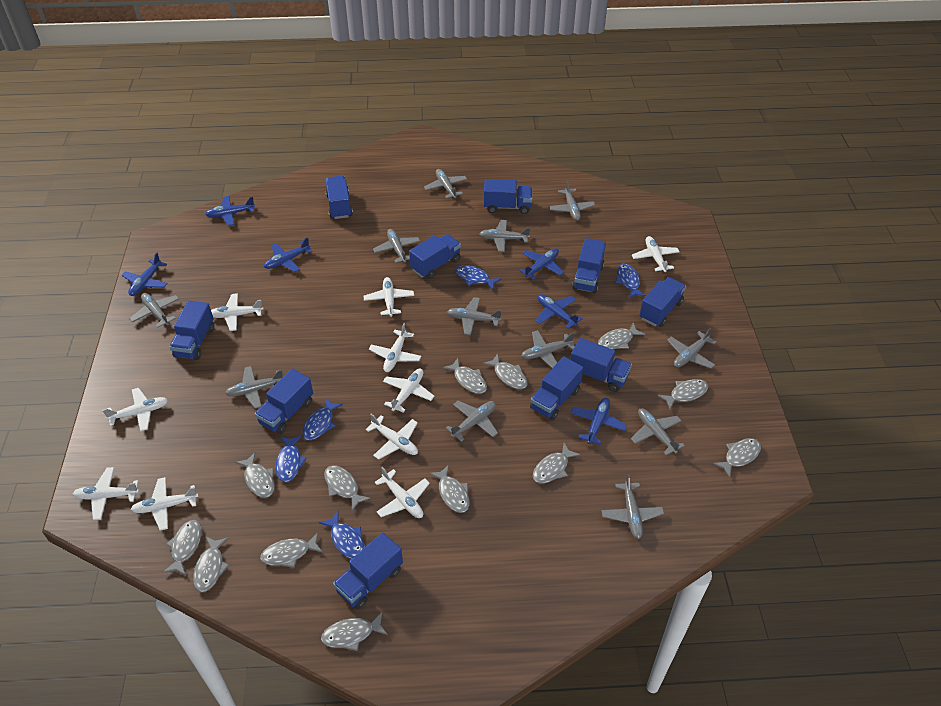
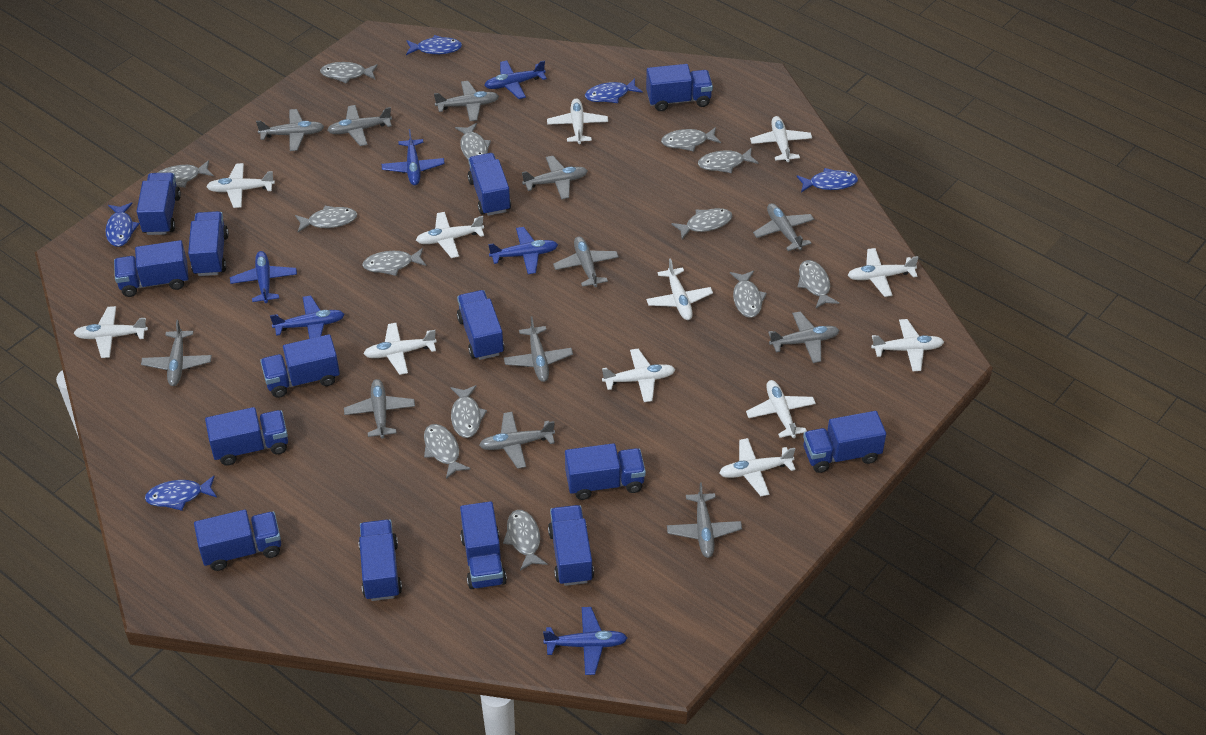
blue truck: 10 -> 14
white plane: 10 -> 12

